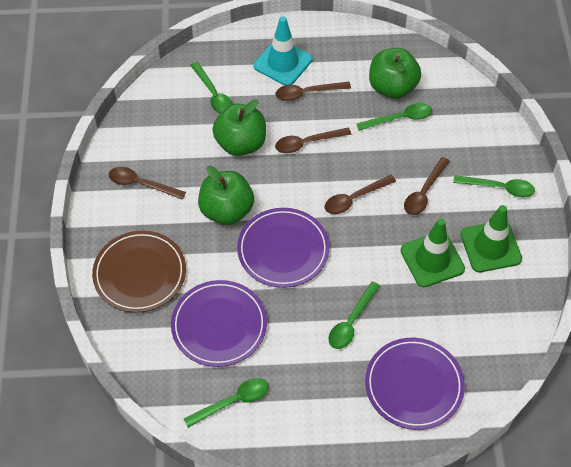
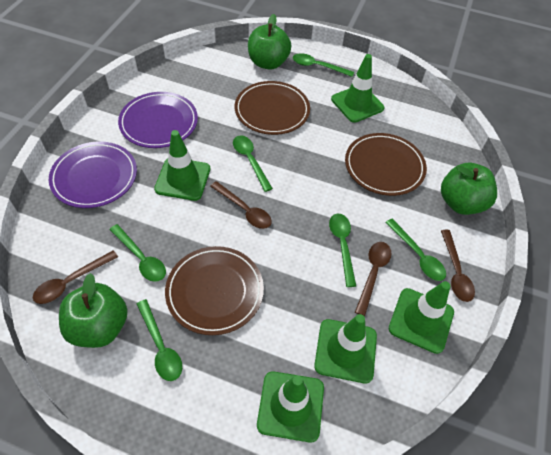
brown plate: 1 -> 3
brown spoon: 5 -> 4
green spoon: 5 -> 6
green traffic cone: 2 -> 5
purple plate: 3 -> 2
turquoise traffic cone: 1 -> 0

